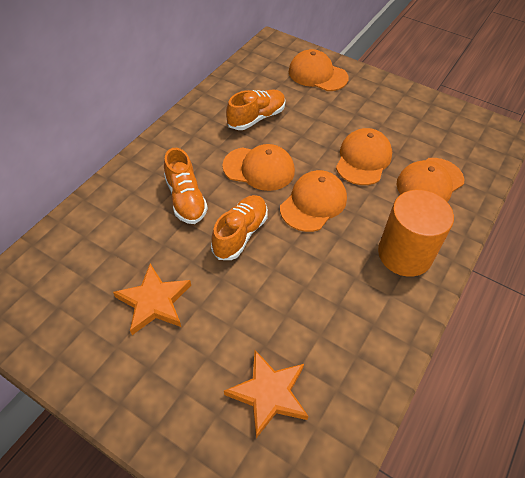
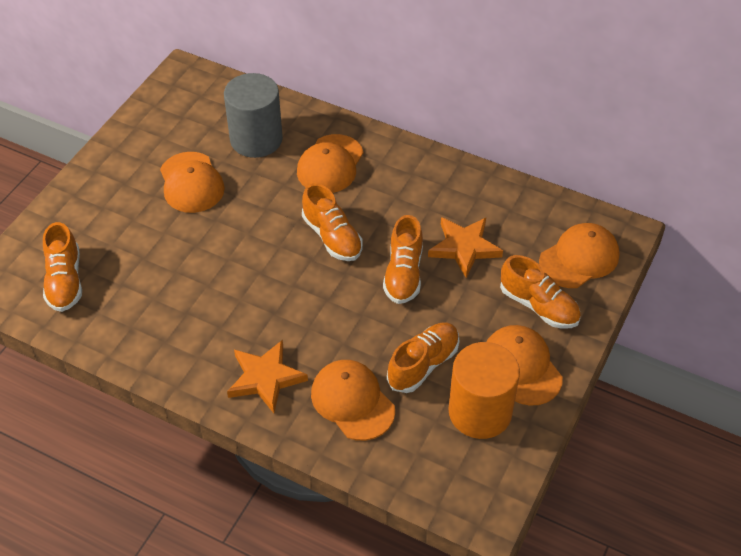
grey cylinder: 0 -> 1
orange shoe: 3 -> 5

